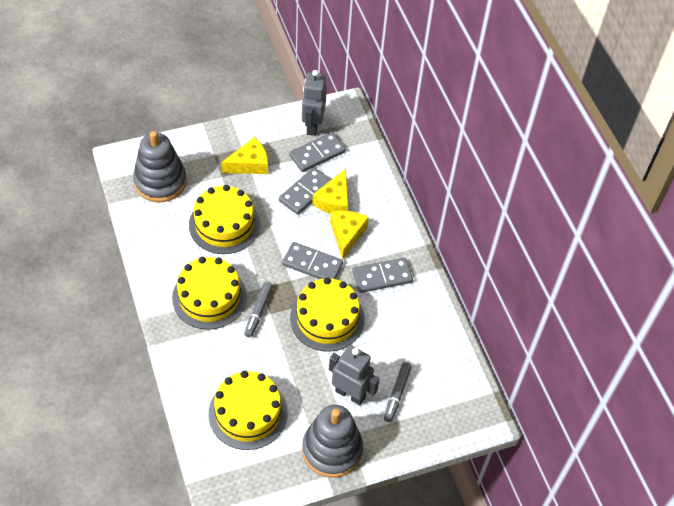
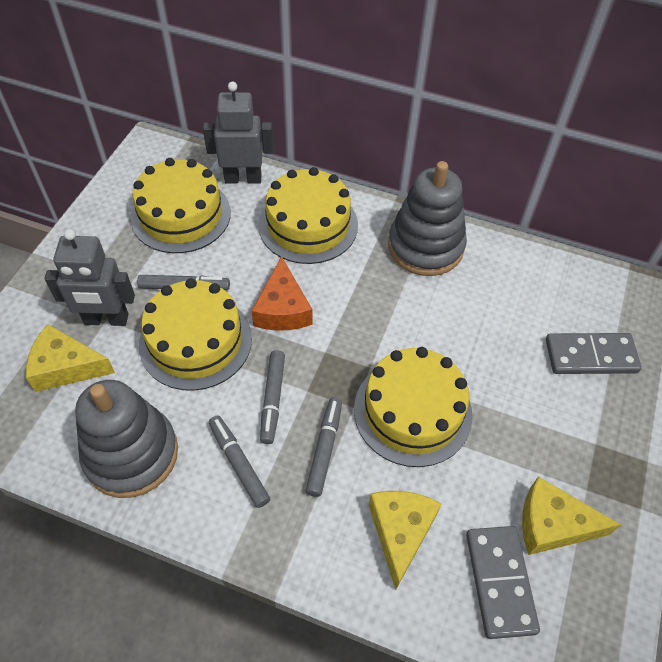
grey domino: 4 -> 2
grey marker: 2 -> 4
orange cheese: 0 -> 1

